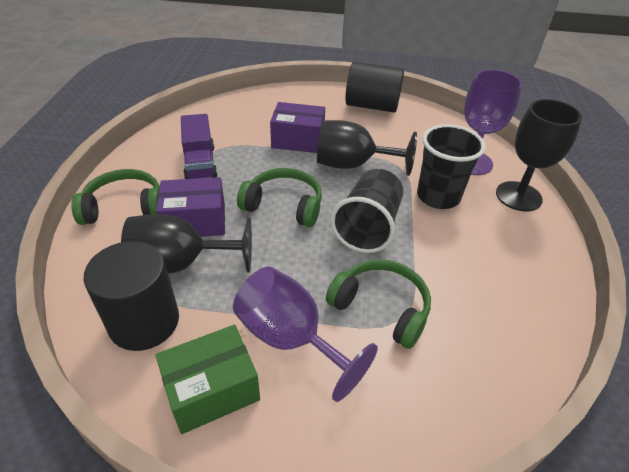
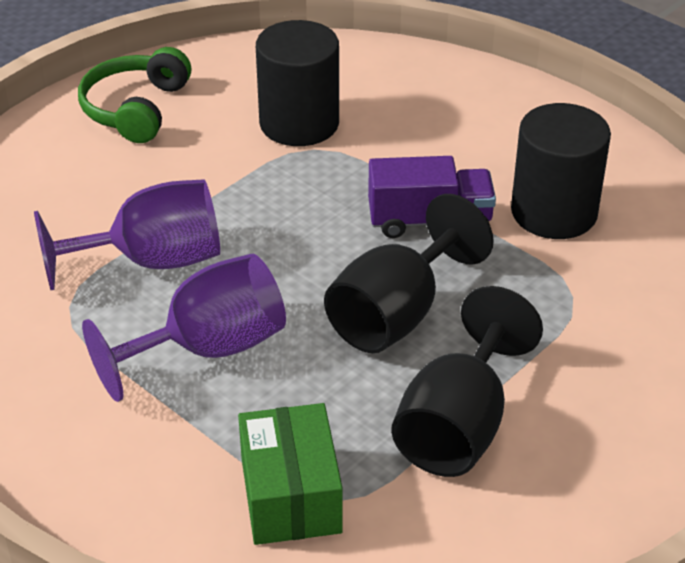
black cup: 2 -> 0
black goblet: 3 -> 2
green headphones: 3 -> 1
purple box: 2 -> 0

